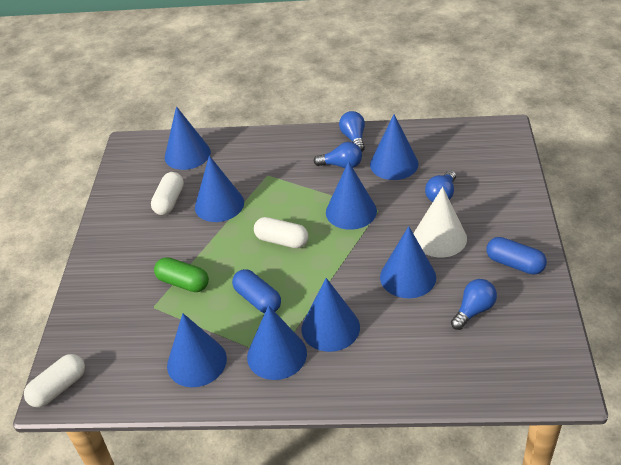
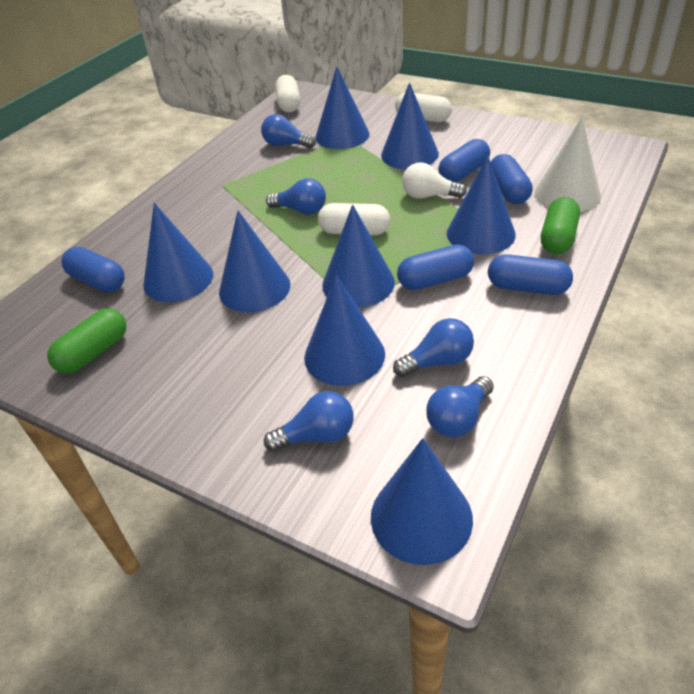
blue capsule: 2 -> 5
blue light bulb: 4 -> 5
green capsule: 1 -> 2
white light bulb: 0 -> 1

